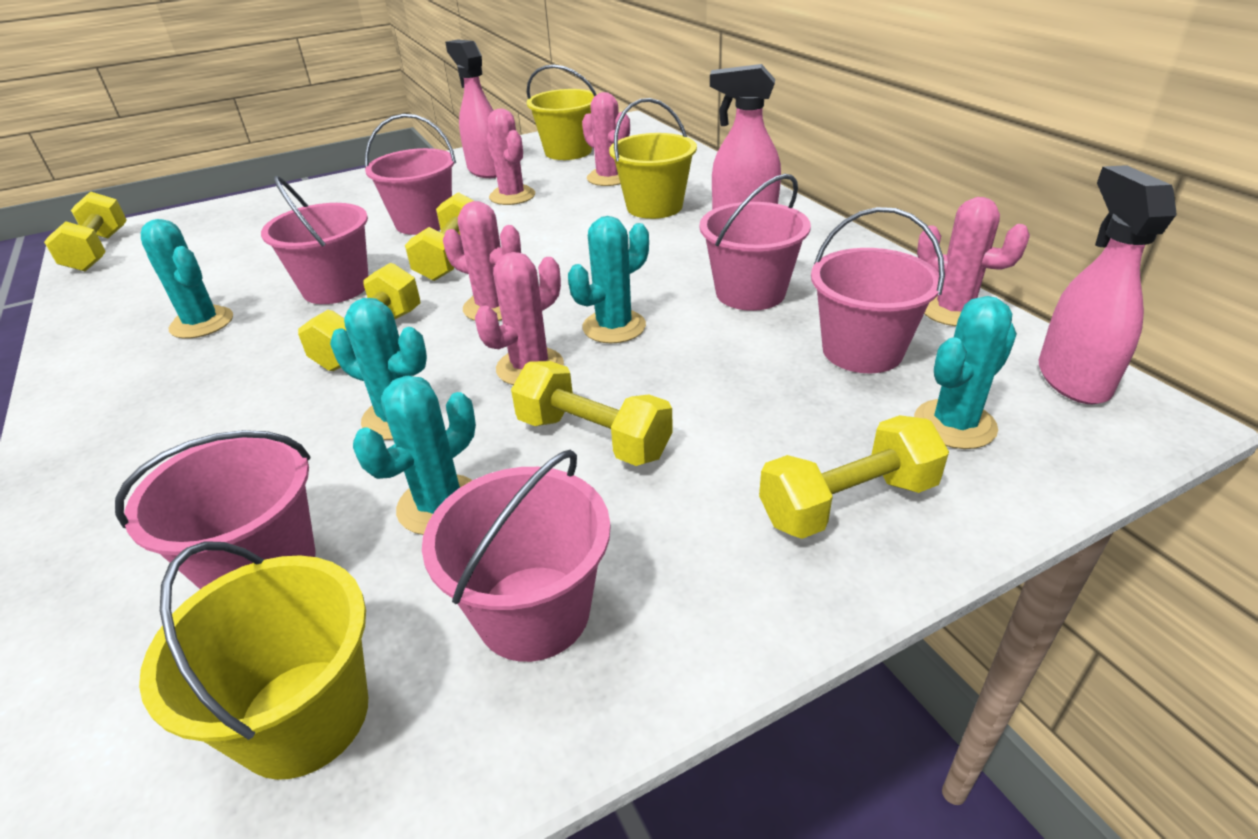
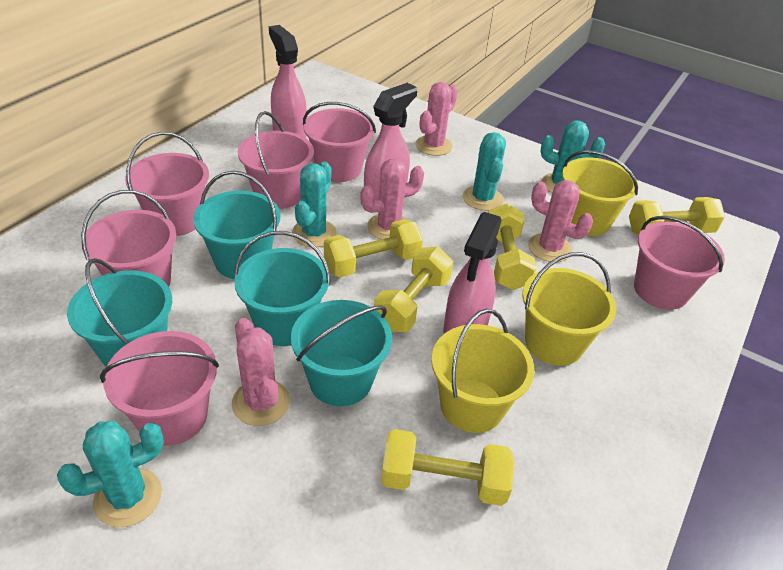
pink cactus: 5 -> 4
turquoise bucket: 0 -> 4
turquoise cactus: 5 -> 4

